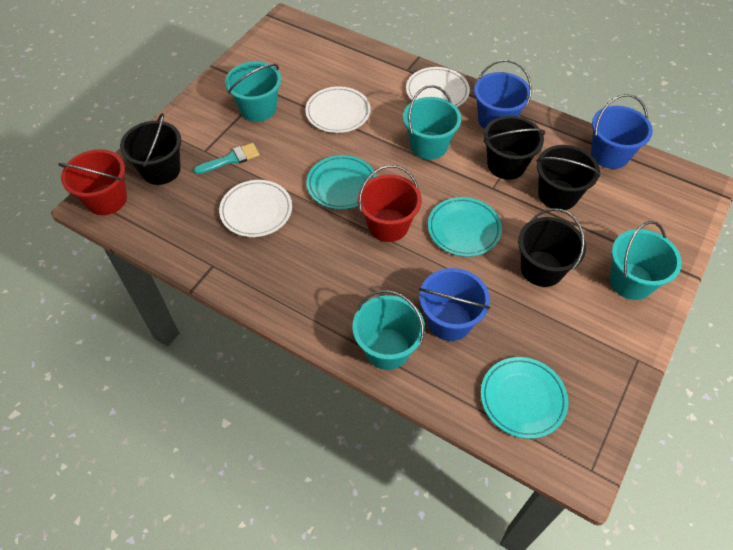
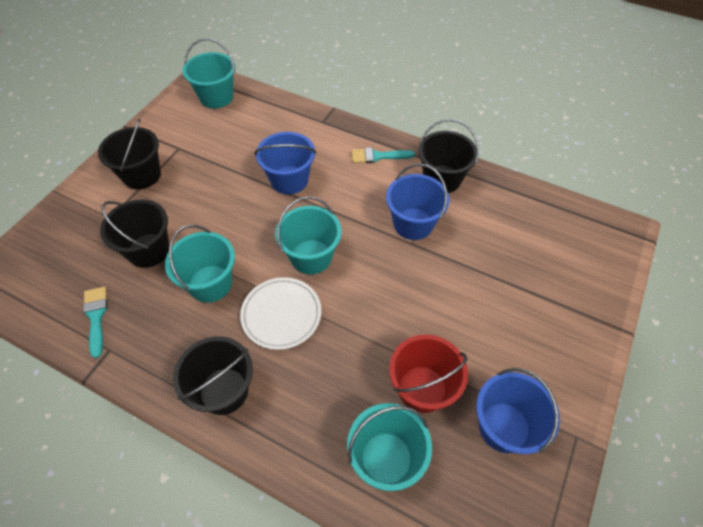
red bucket: 2 -> 1
turquoise brush: 1 -> 2
turquoise plate: 3 -> 0
white plate: 3 -> 1

